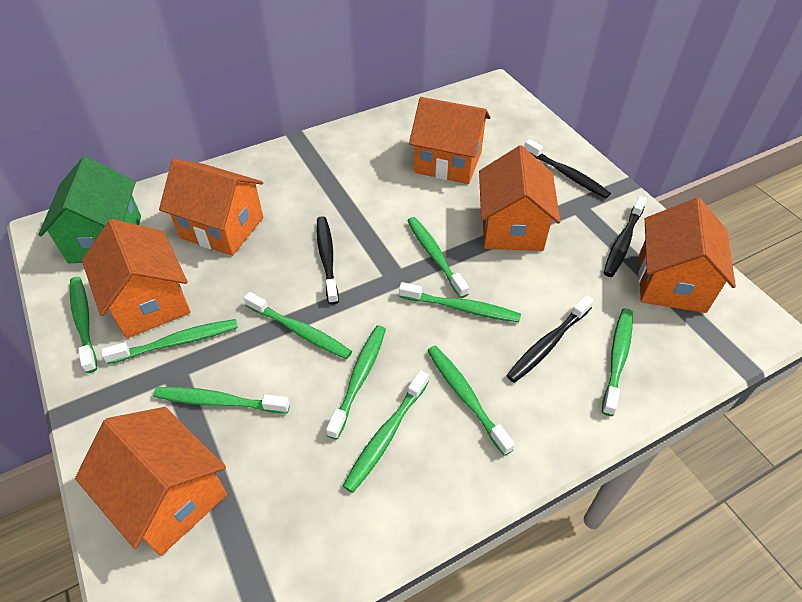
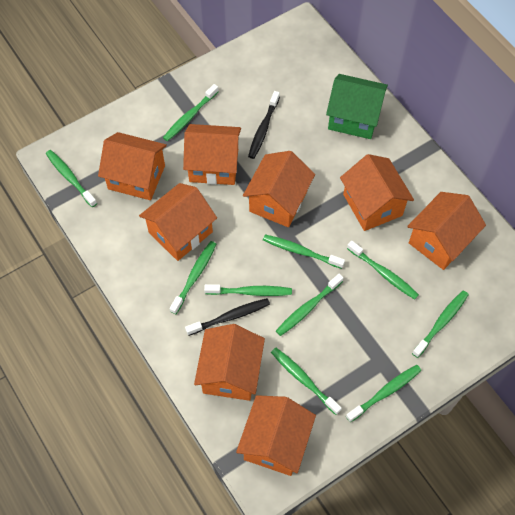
black toothbrush: 4 -> 2
orange house: 6 -> 8

